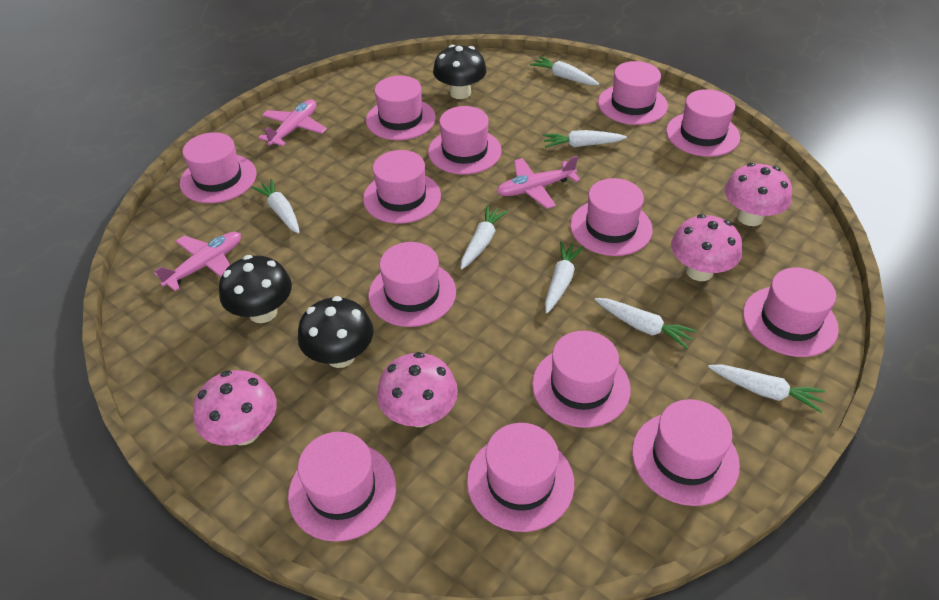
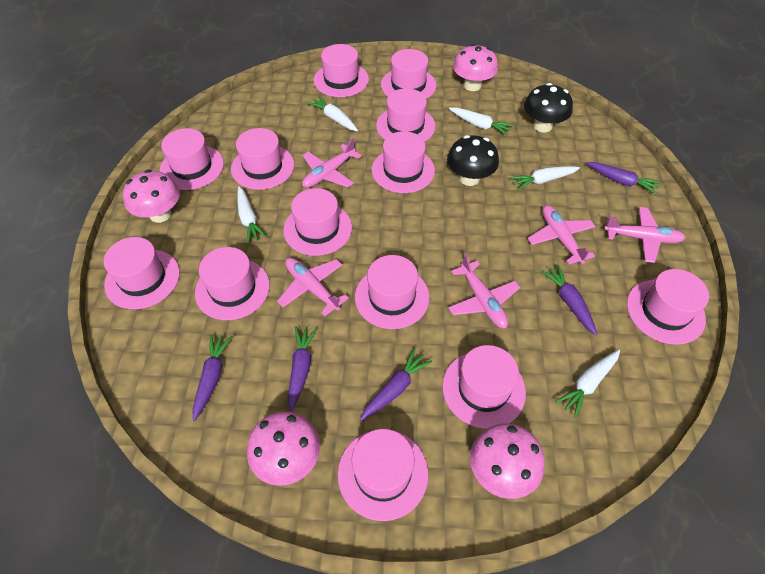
black mushroom: 3 -> 2
pink plane: 3 -> 5
purple carrot: 0 -> 5
white carrot: 7 -> 5

